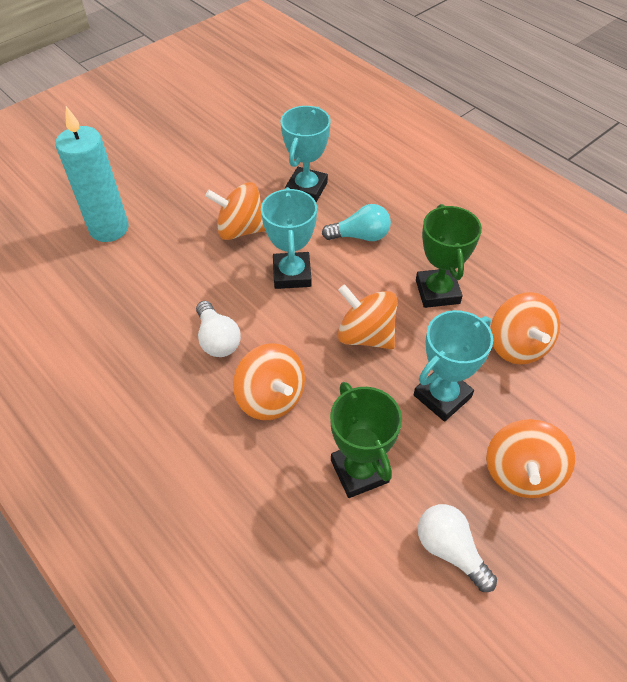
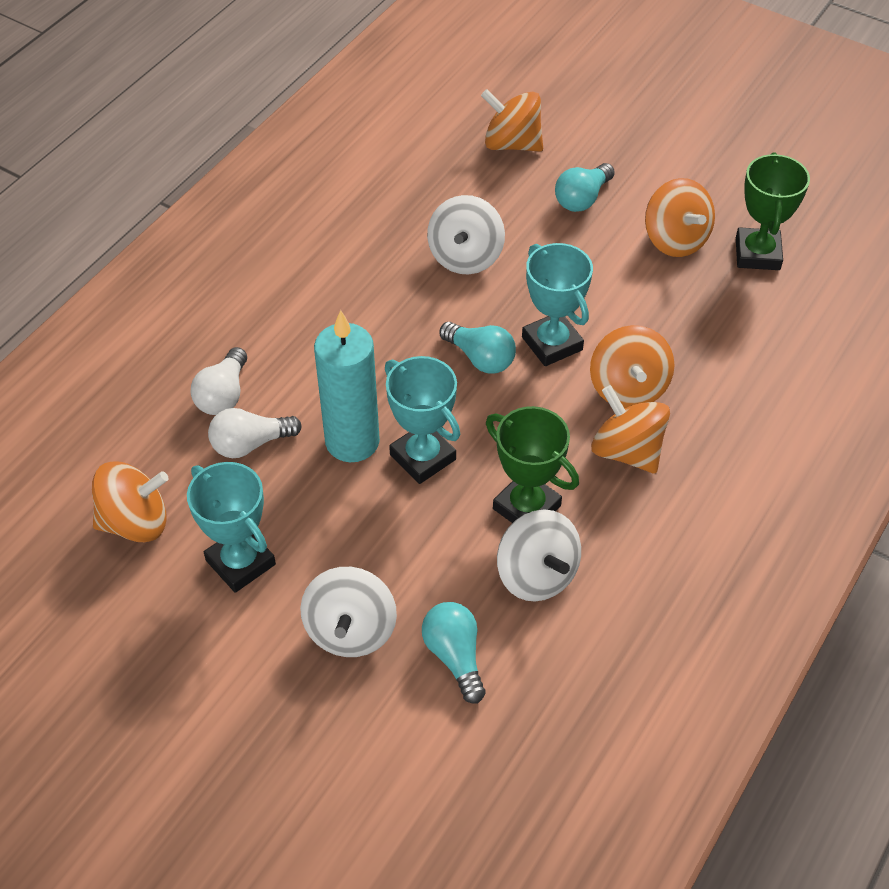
turquoise light bulb: 1 -> 3
white spinning top: 0 -> 3

